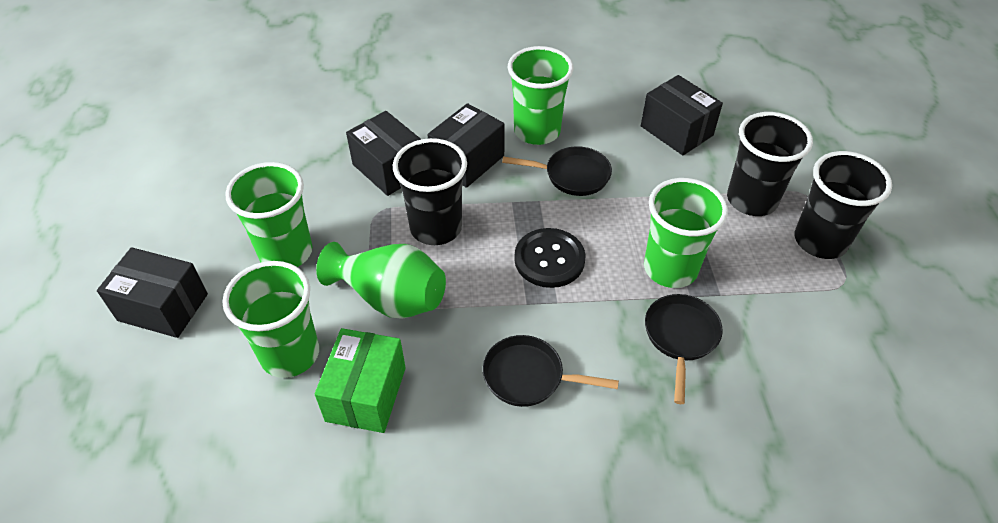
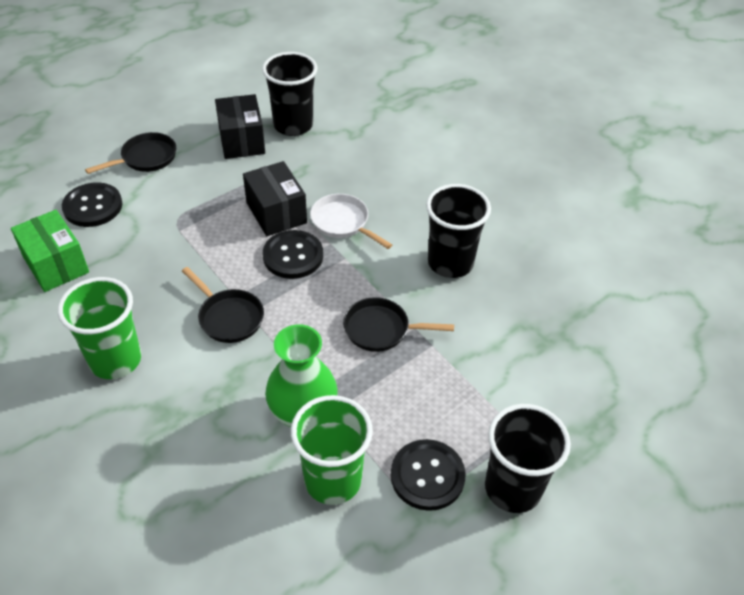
black box: 4 -> 2
black button: 1 -> 3
green cup: 4 -> 2
white pan: 0 -> 1

